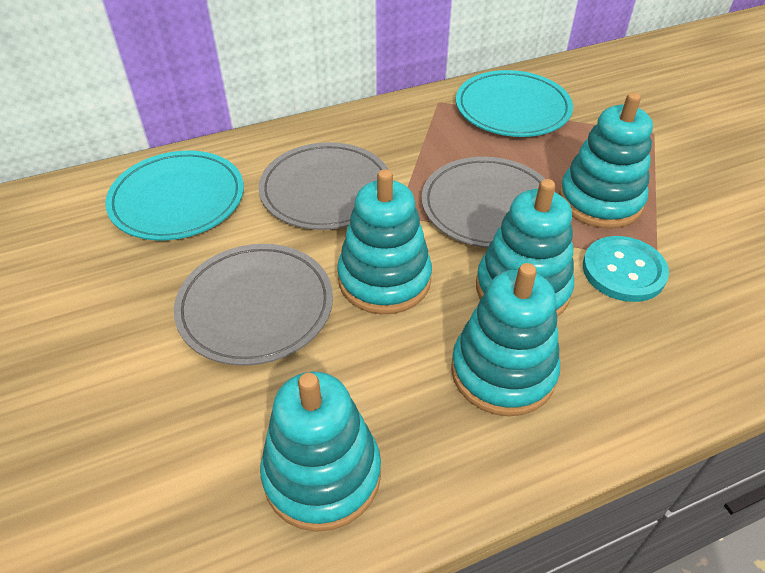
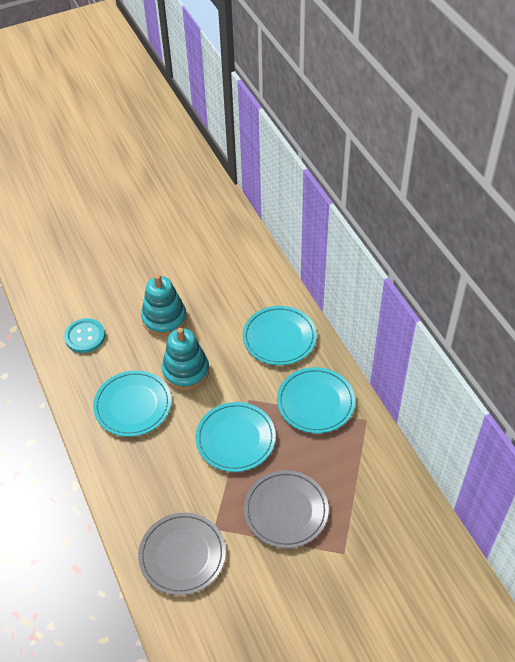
grey plate: 3 -> 2
turquoise plate: 2 -> 4
turquoise stacking toy: 5 -> 2

